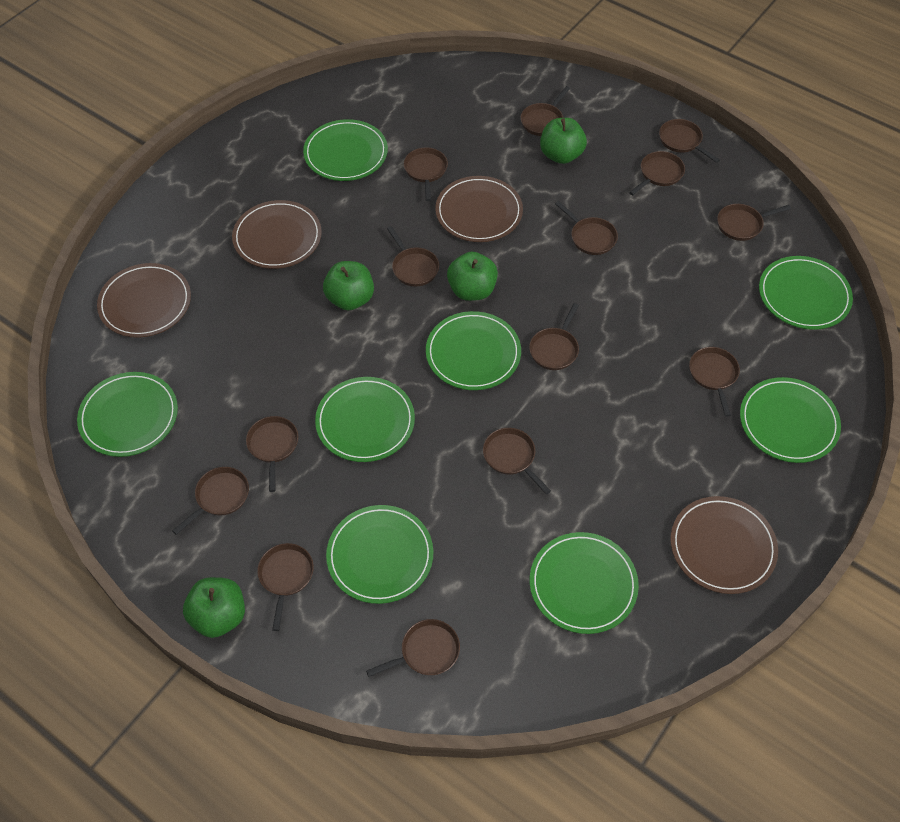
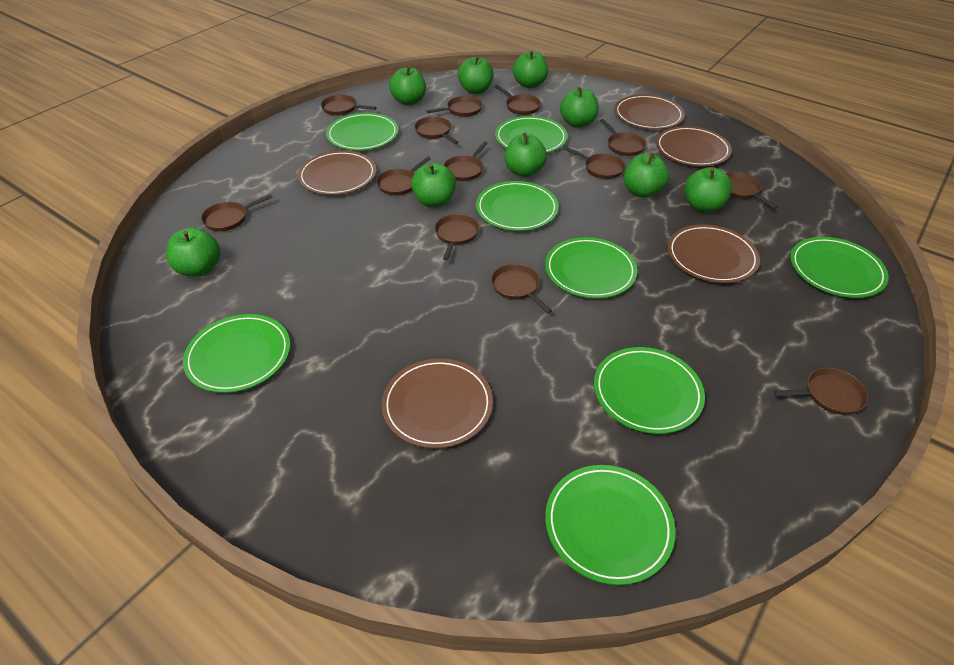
brown pan: 14 -> 13
brown plate: 4 -> 5
green apple: 4 -> 9

